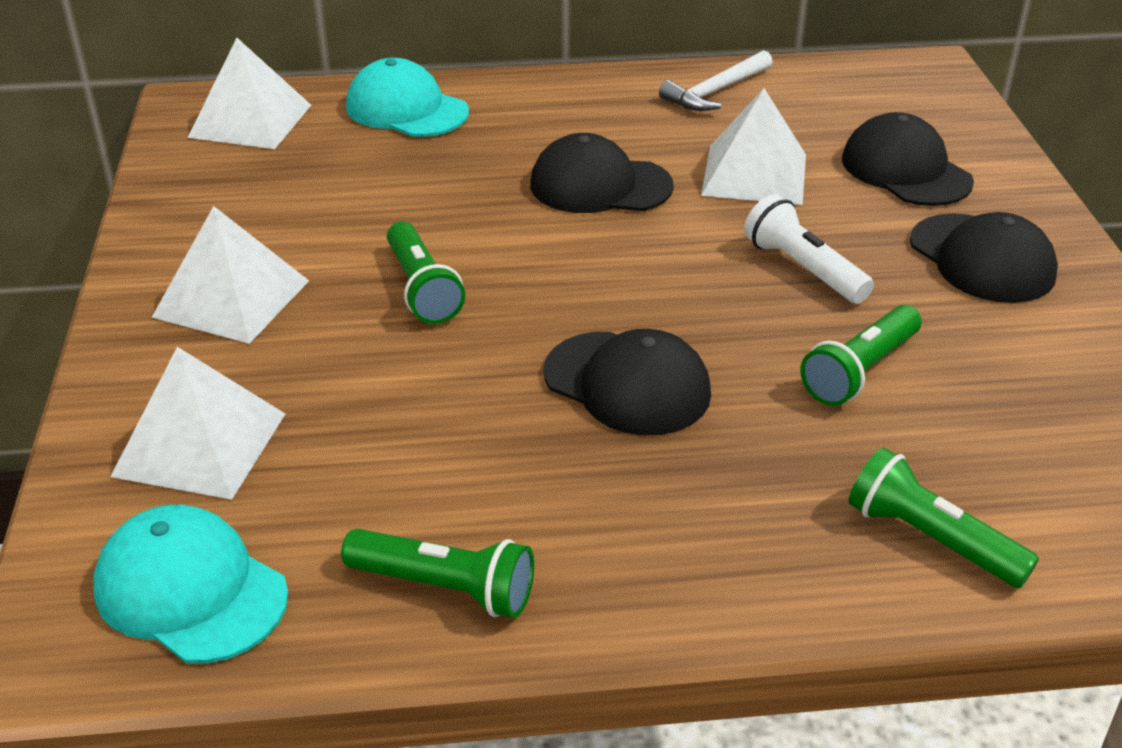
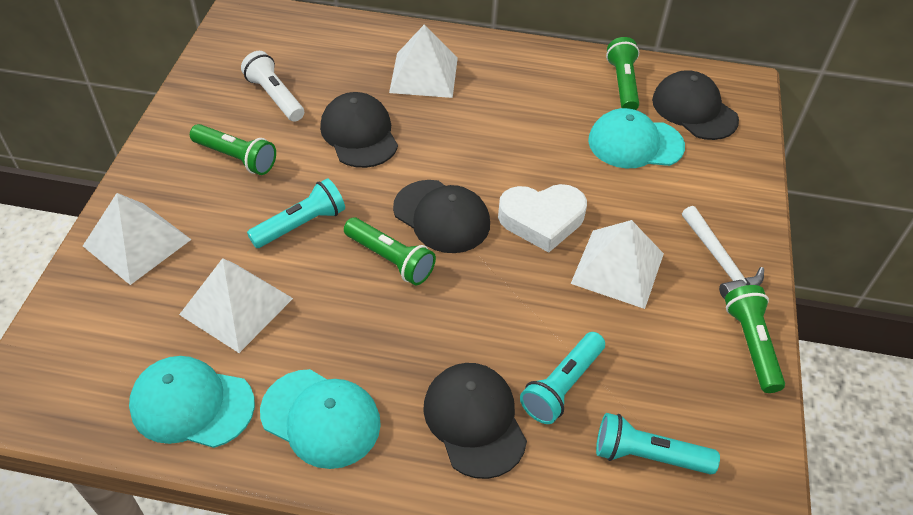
turquoise cap: 2 -> 3
turquoise flashlight: 0 -> 3
white heart: 0 -> 1

